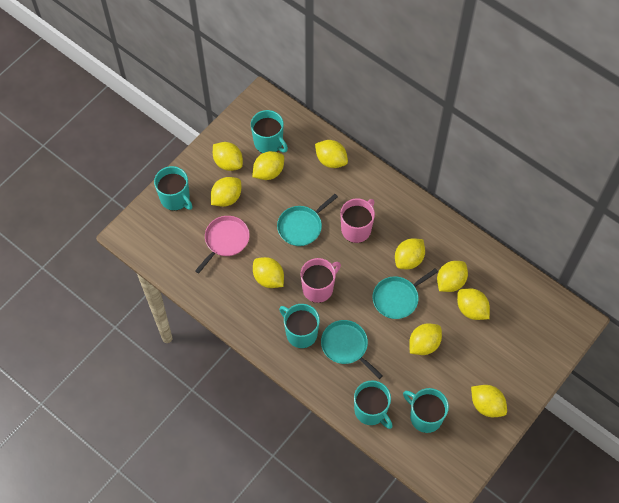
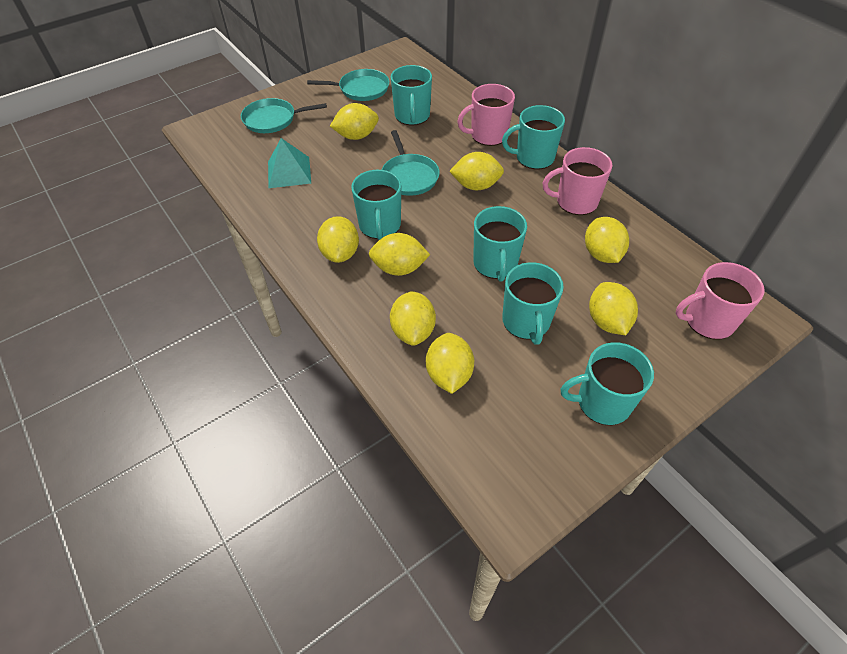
pink mug: 2 -> 3
pink pan: 1 -> 0
turquoise mug: 5 -> 6
turquoise pyramid: 0 -> 1
yellow lemon: 10 -> 8

